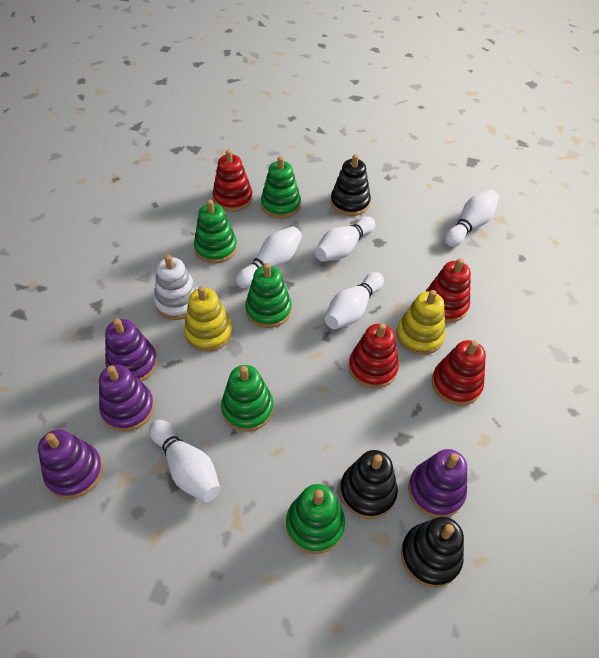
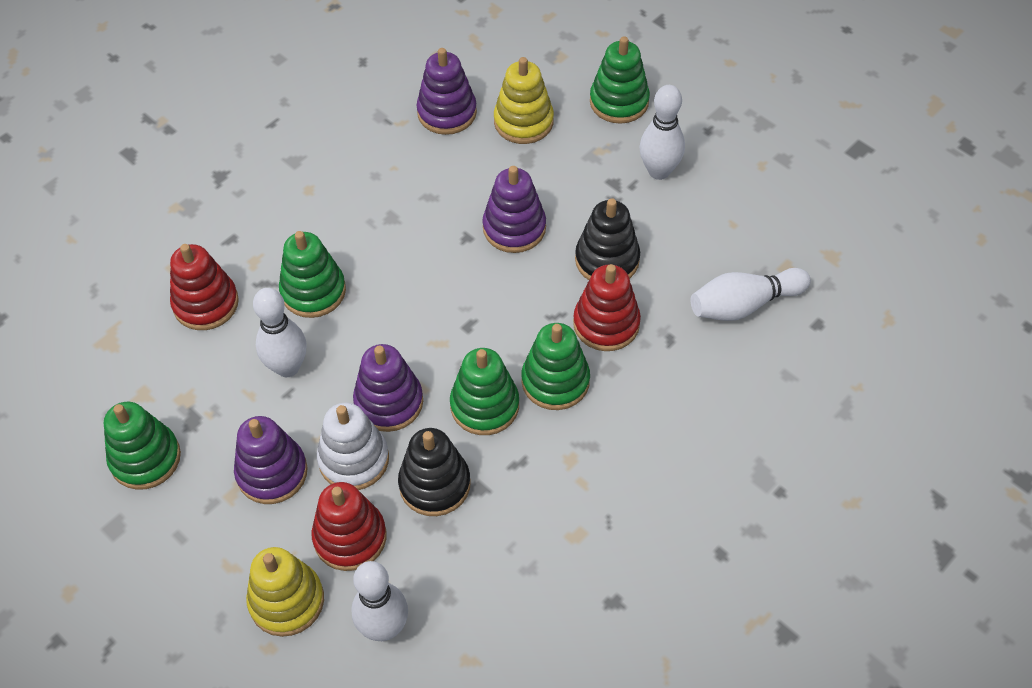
black stacking toy: 3 -> 2
red stacking toy: 4 -> 3
white bowling pin: 5 -> 4

